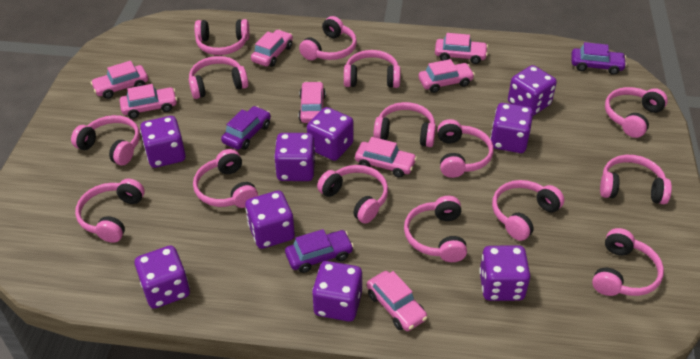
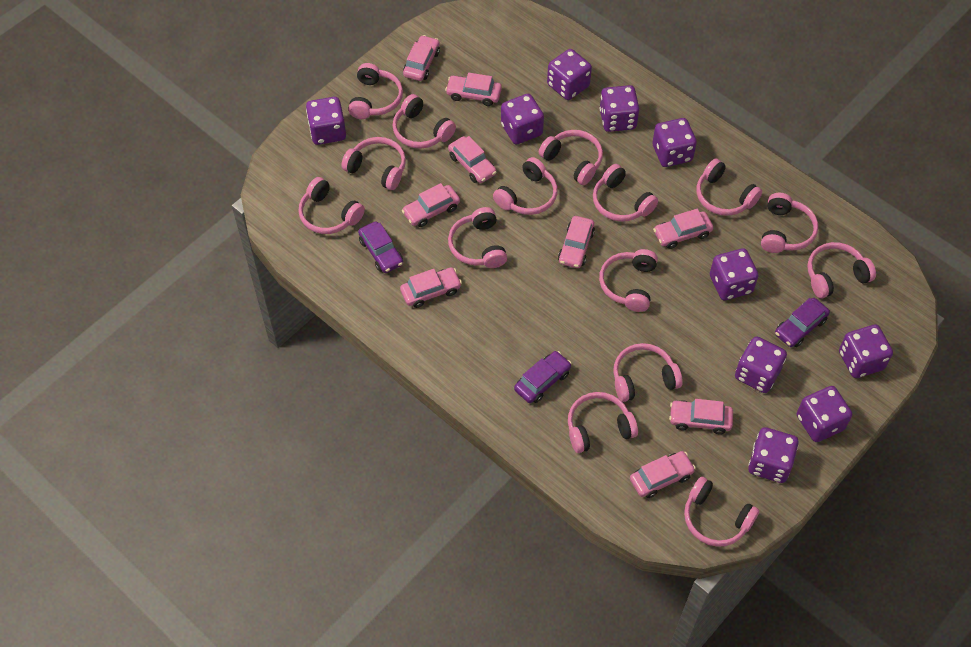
pink car: 8 -> 9
purple dice: 9 -> 10

